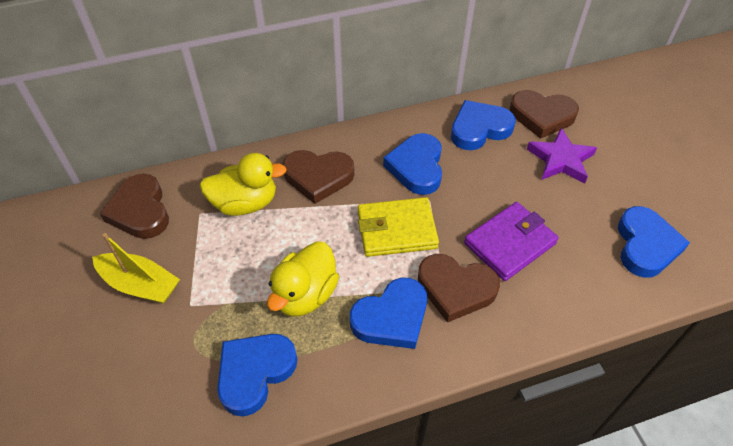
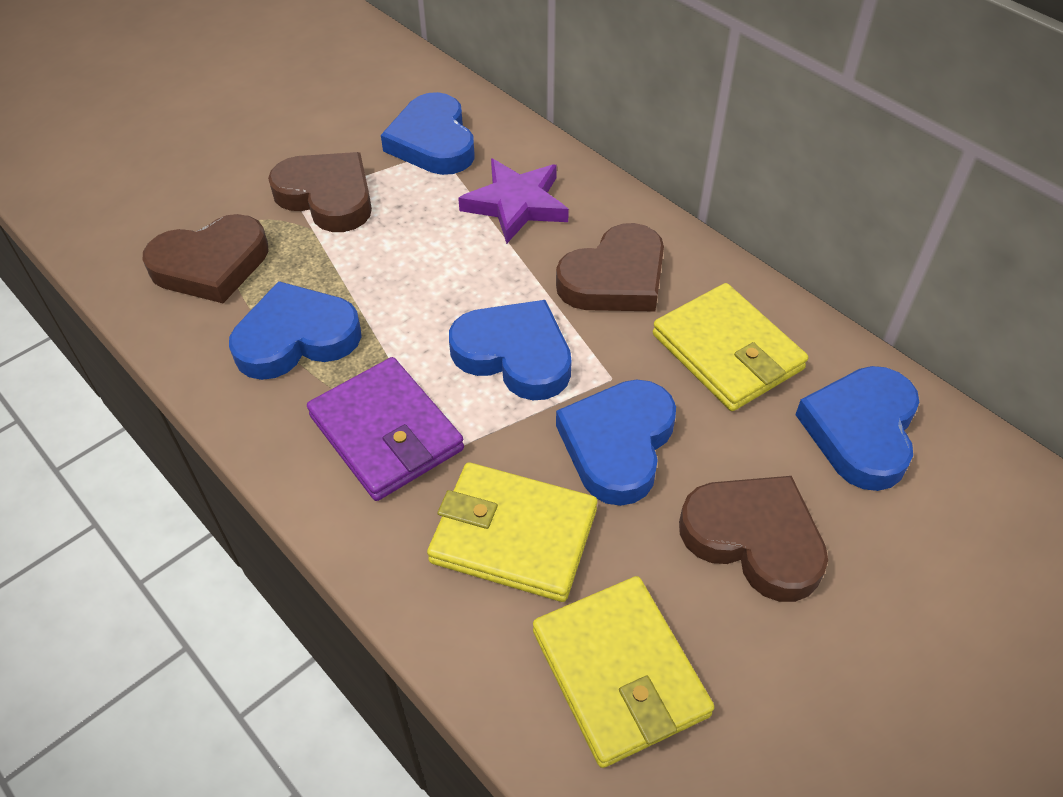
yellow boat: 1 -> 0
yellow duck: 2 -> 0
yellow wallet: 1 -> 3

